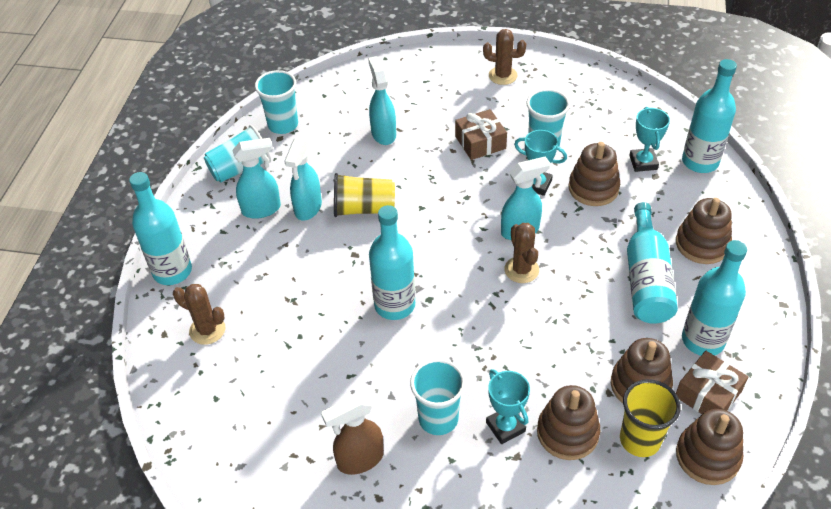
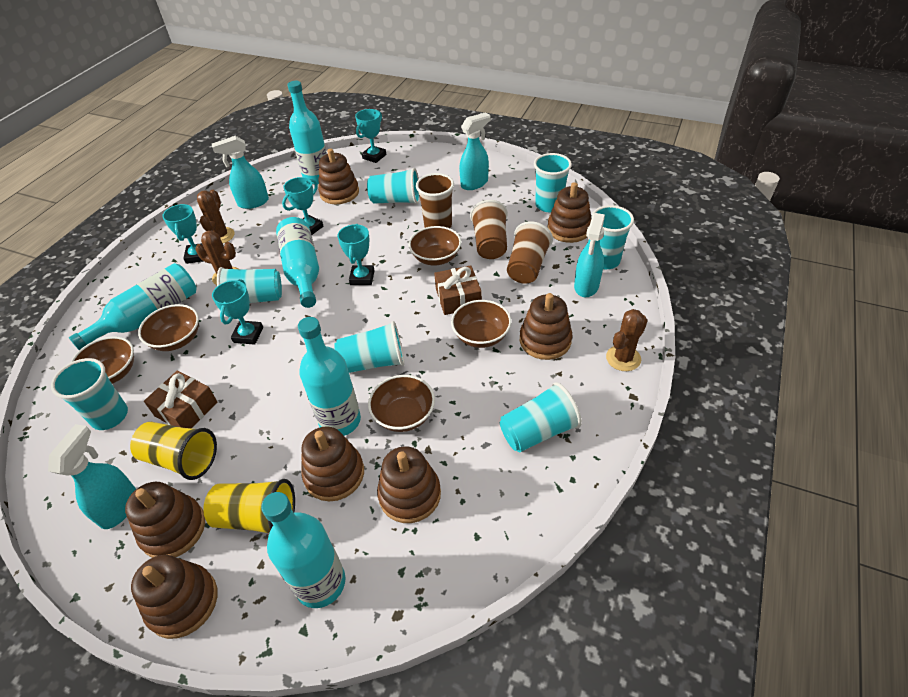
brown bowl: 0 -> 5
brown cup: 0 -> 3
brown spray bottle: 1 -> 0
brown stacking toy: 5 -> 7
turquoise cup: 4 -> 7
turquoise trophy: 3 -> 5

